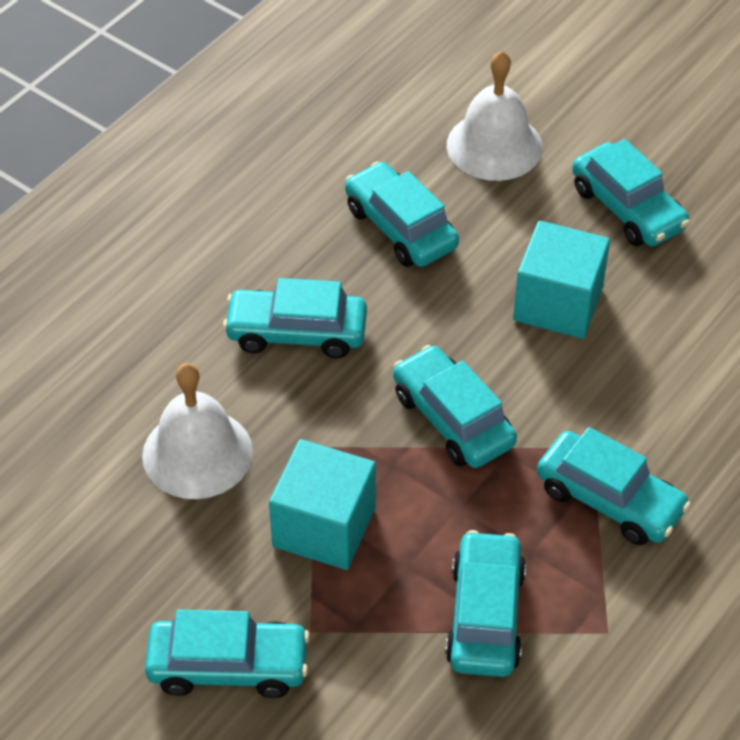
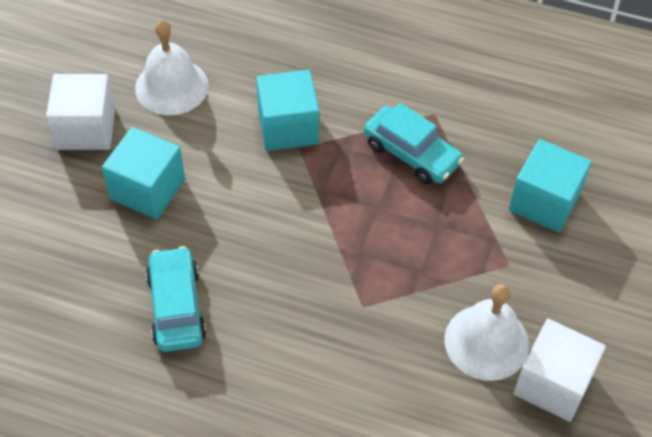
turquoise car: 7 -> 2
turquoise cube: 2 -> 3
white cube: 0 -> 2

